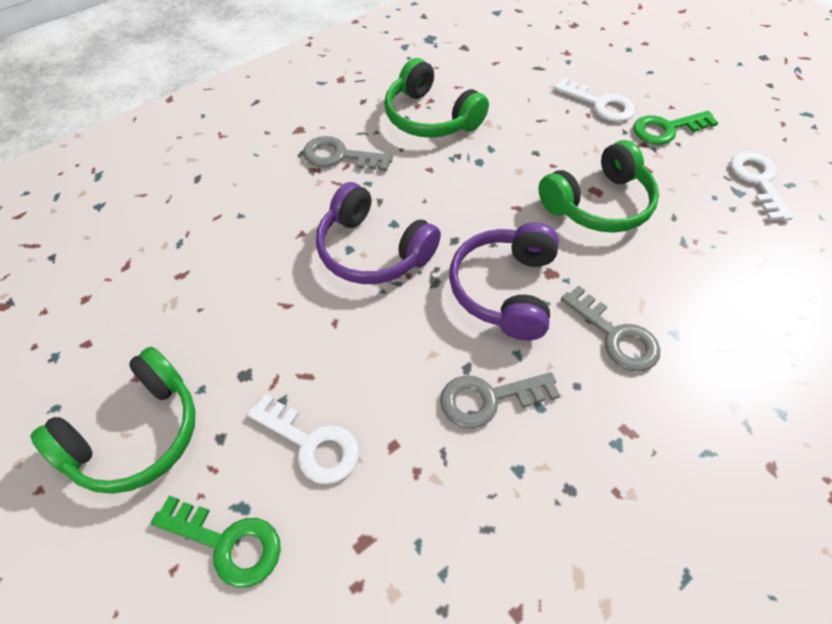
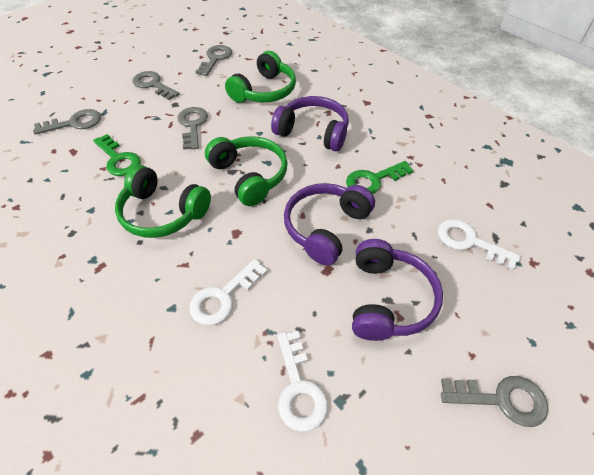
grey key: 3 -> 5
purple headphones: 2 -> 3

